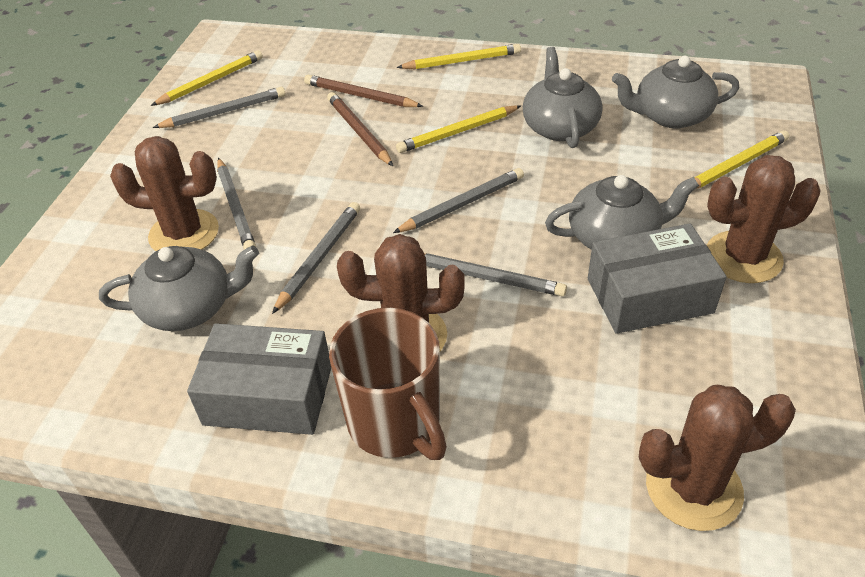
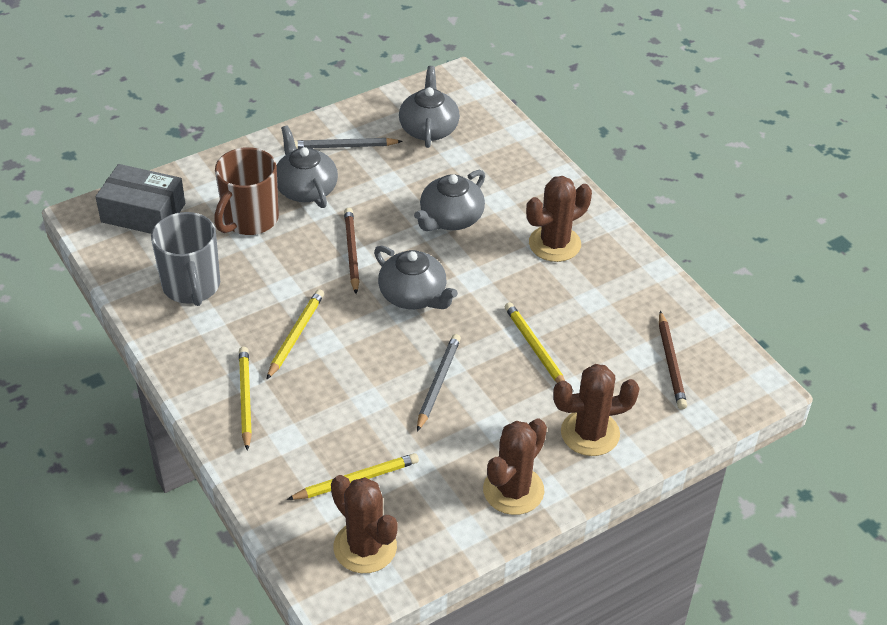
grey box: 2 -> 1
grey mug: 0 -> 1
grey pencil: 5 -> 2

